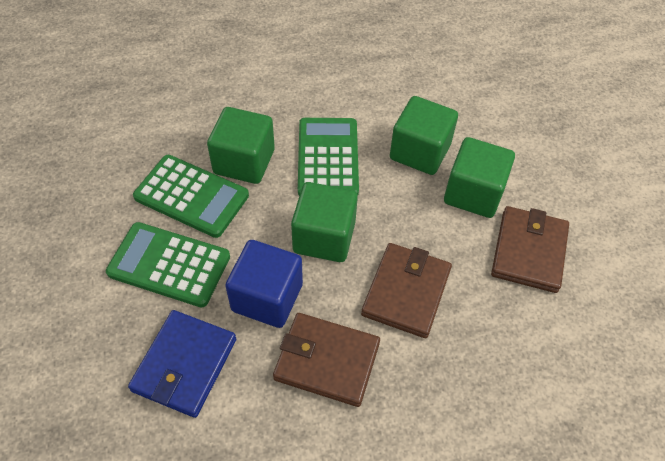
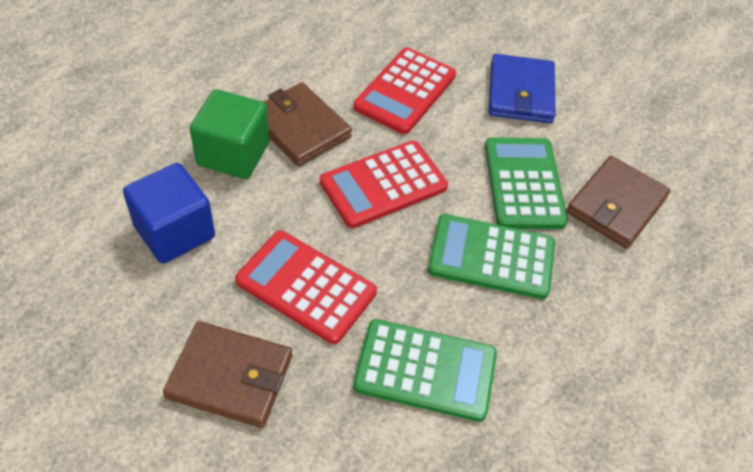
green cube: 4 -> 1
red calculator: 0 -> 3

